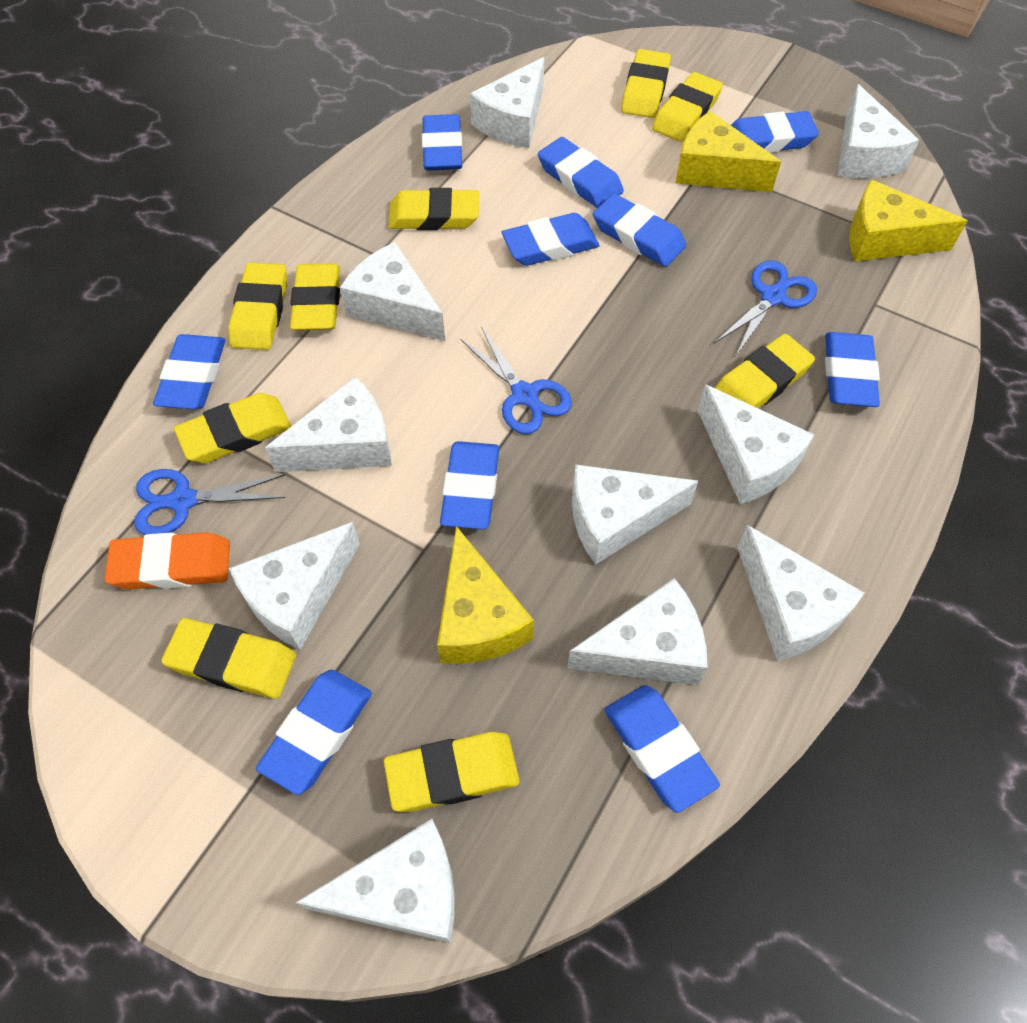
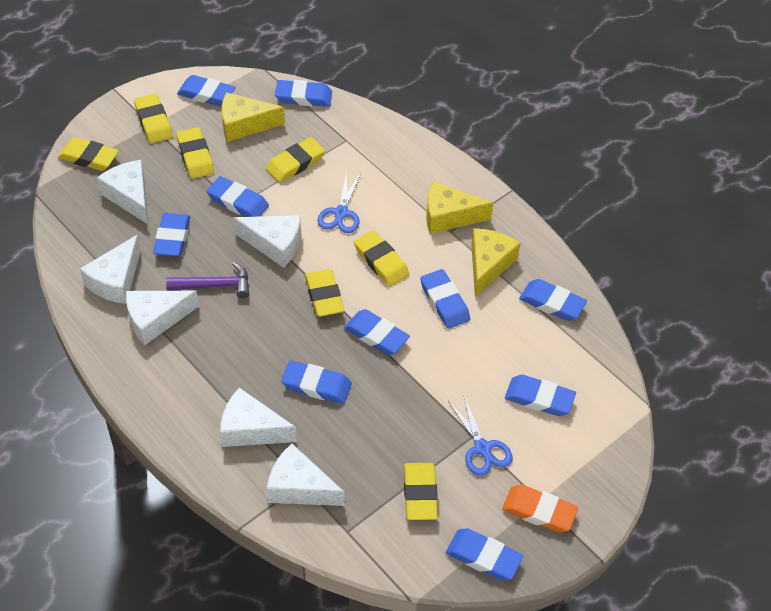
blue scissors: 3 -> 2
purple hammer: 0 -> 1
white cheese: 10 -> 6
yellow eraser: 9 -> 7

